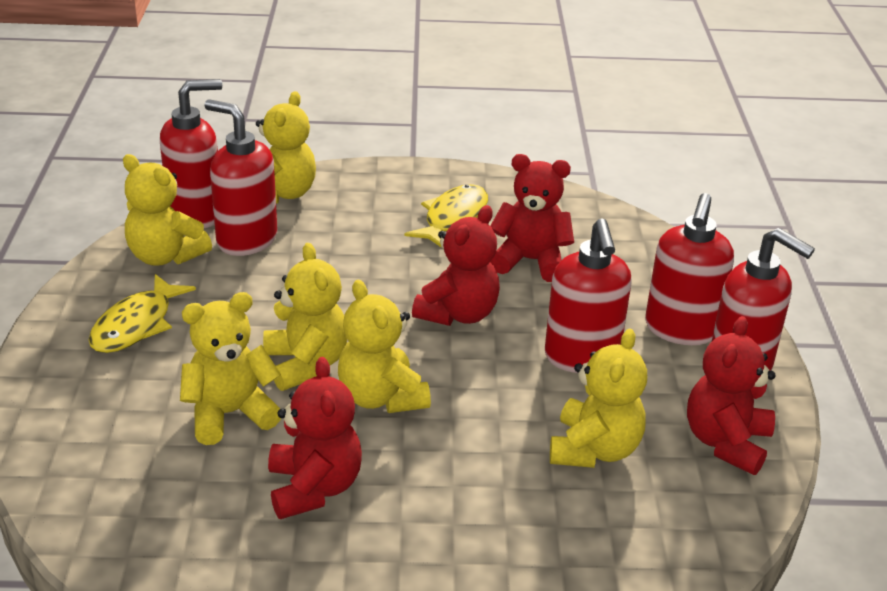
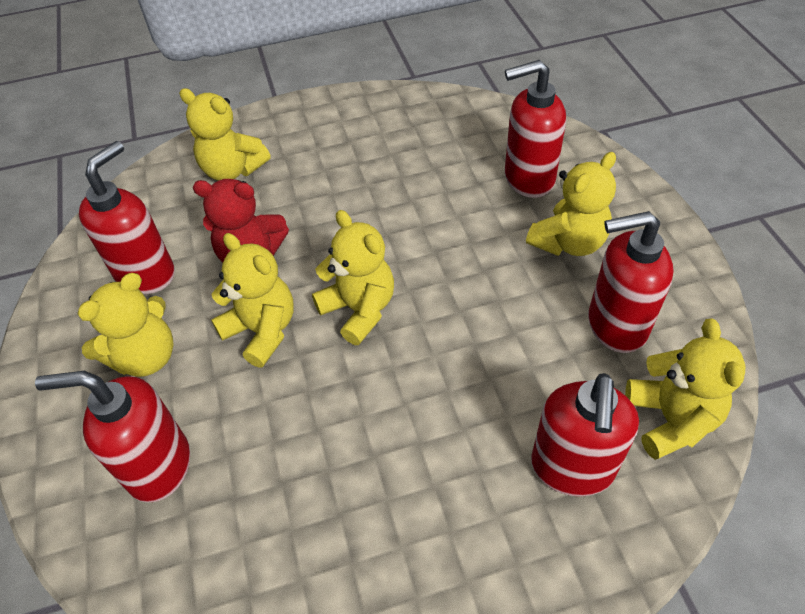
red teddy bear: 4 -> 1
yellow fish: 2 -> 0

